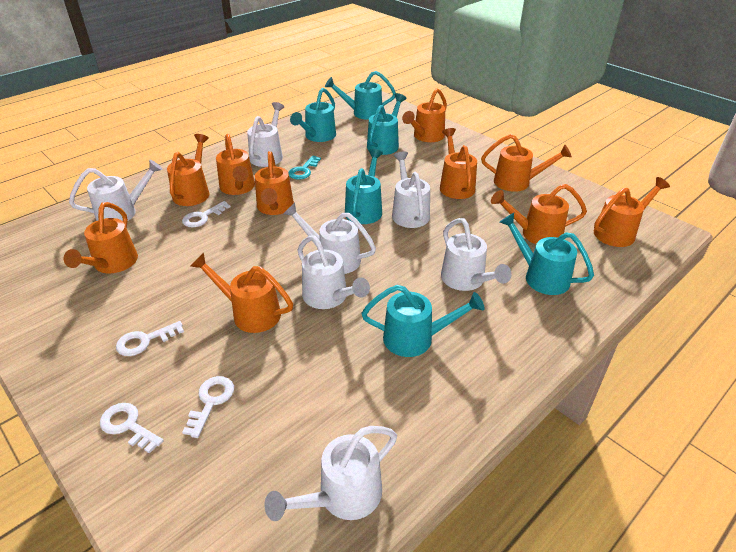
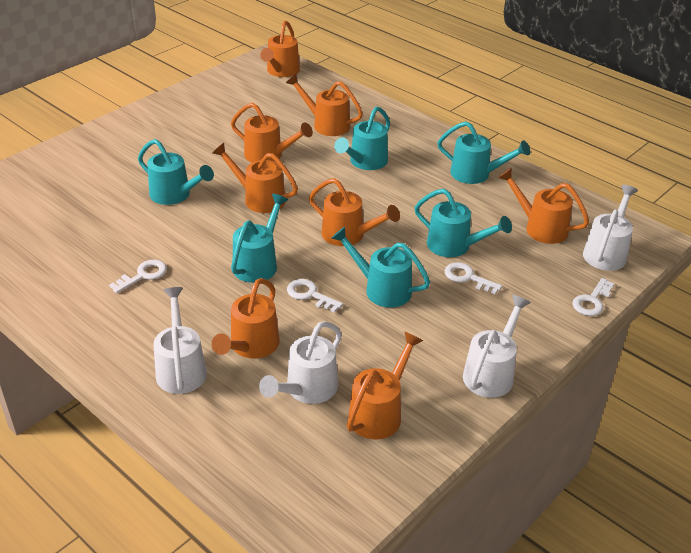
orange watering can: 10 -> 8
turquoise key: 1 -> 0
white watering can: 7 -> 4

